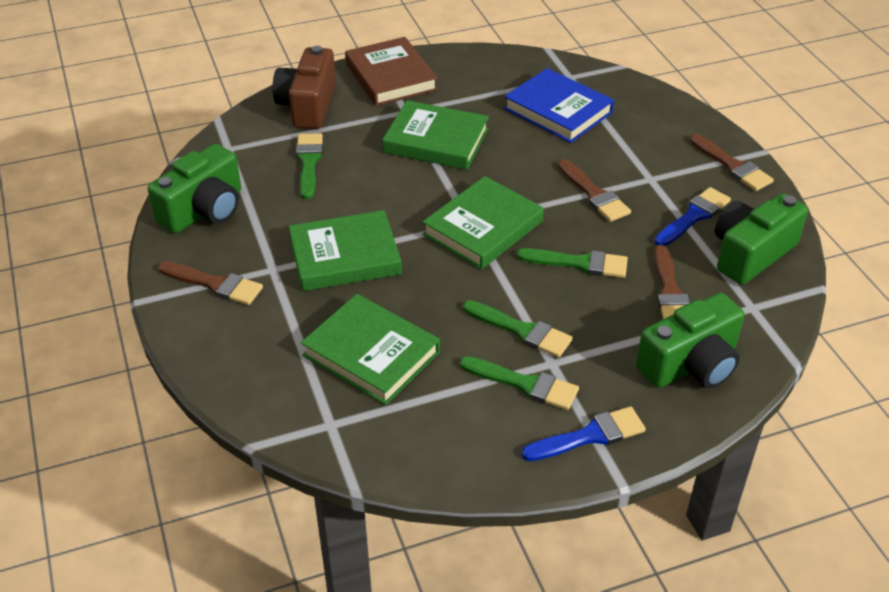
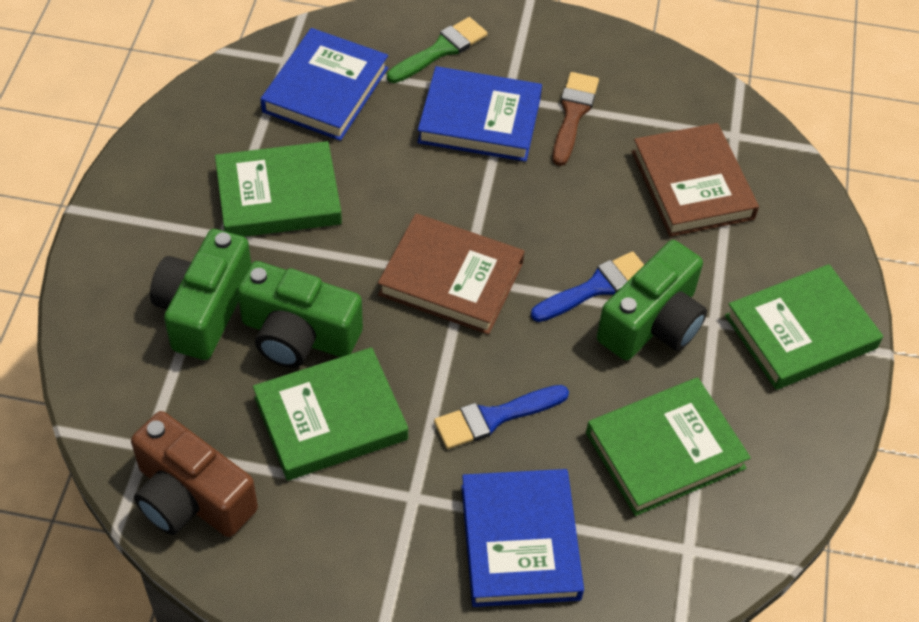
blue book: 1 -> 3
brown book: 1 -> 2
brown brush: 4 -> 1
green brush: 4 -> 1

